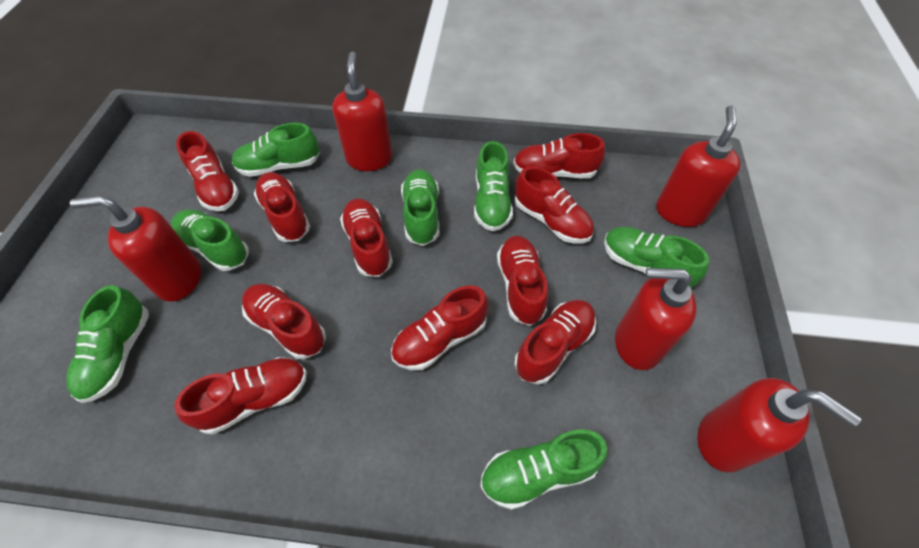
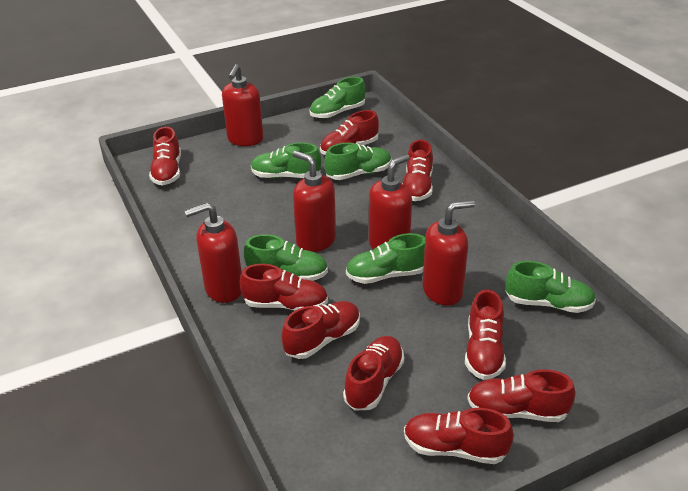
green shoe: 7 -> 6
red shoe: 10 -> 9

